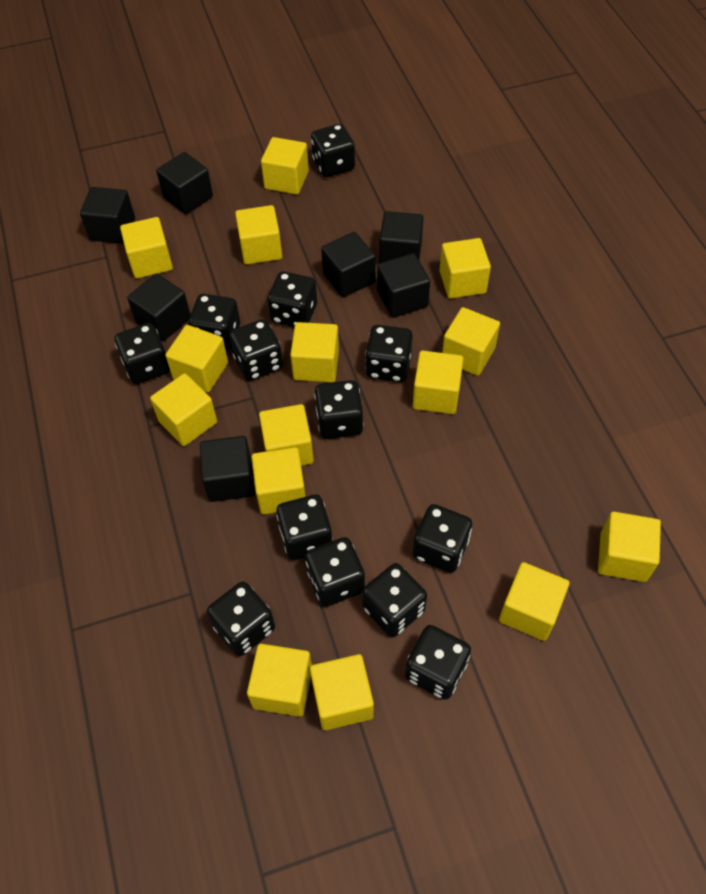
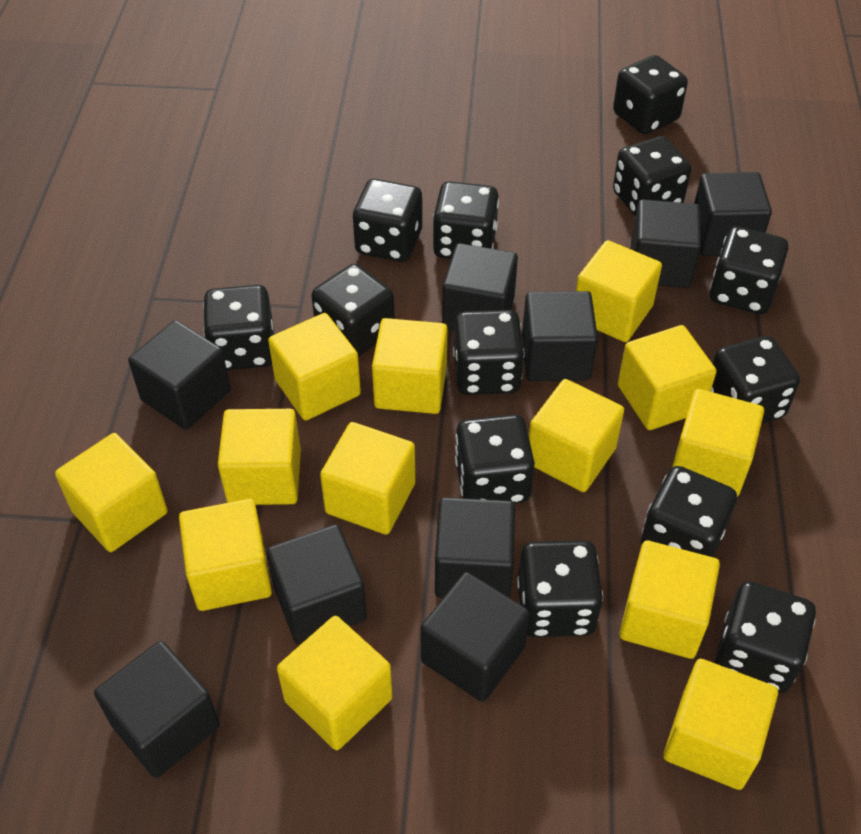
black cube: 7 -> 9
yellow cube: 15 -> 13

